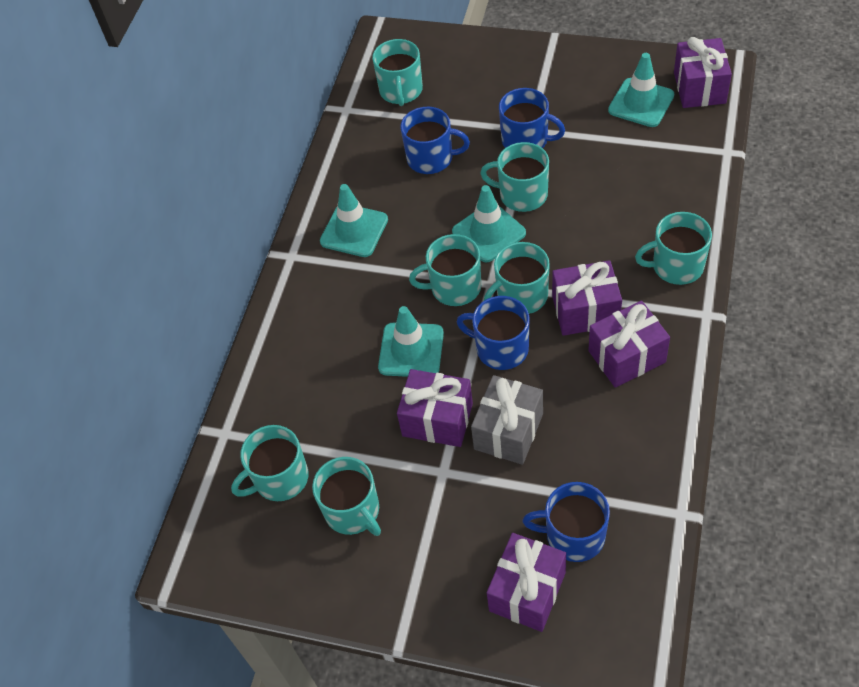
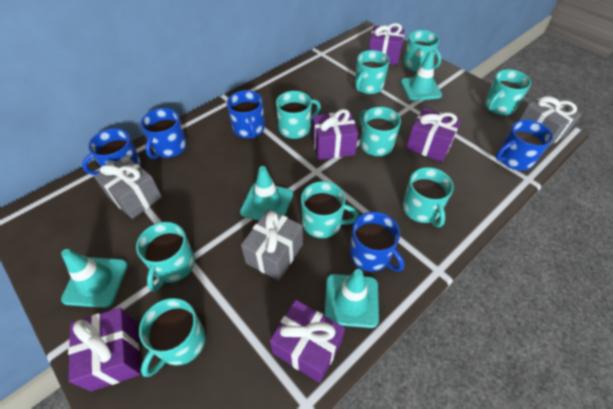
blue mug: 4 -> 5
grey gift: 1 -> 3
turquoise mug: 7 -> 9

